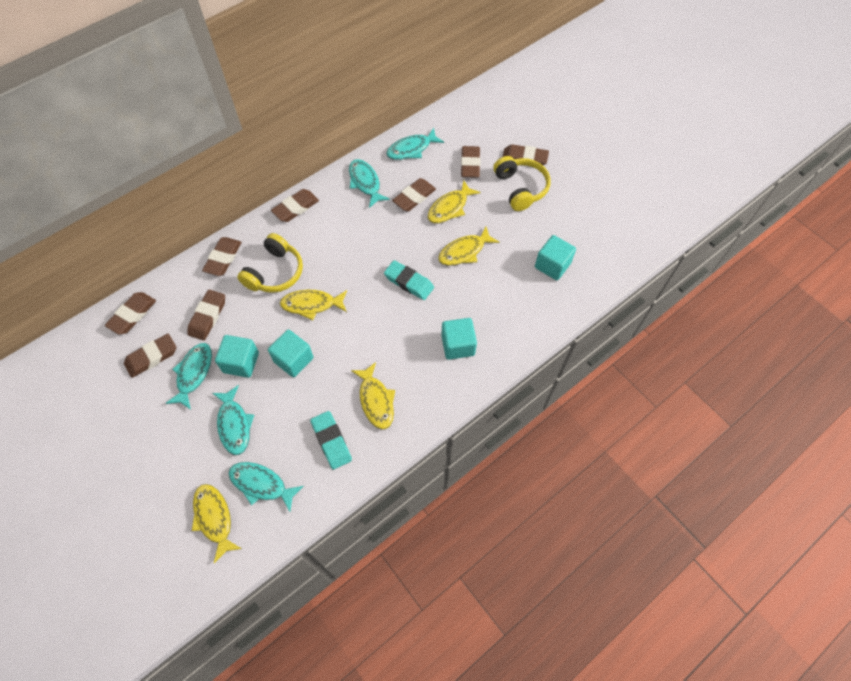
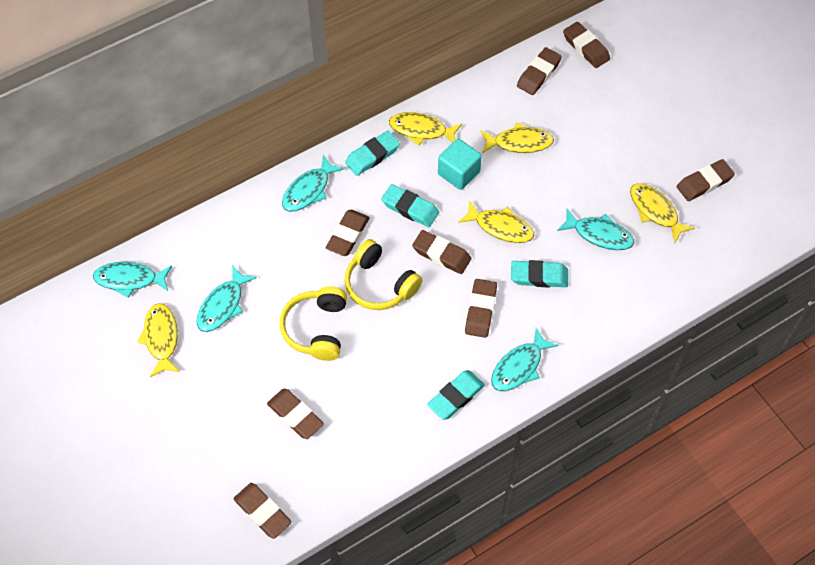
turquoise cube: 4 -> 1
turquoise eraser: 2 -> 4

